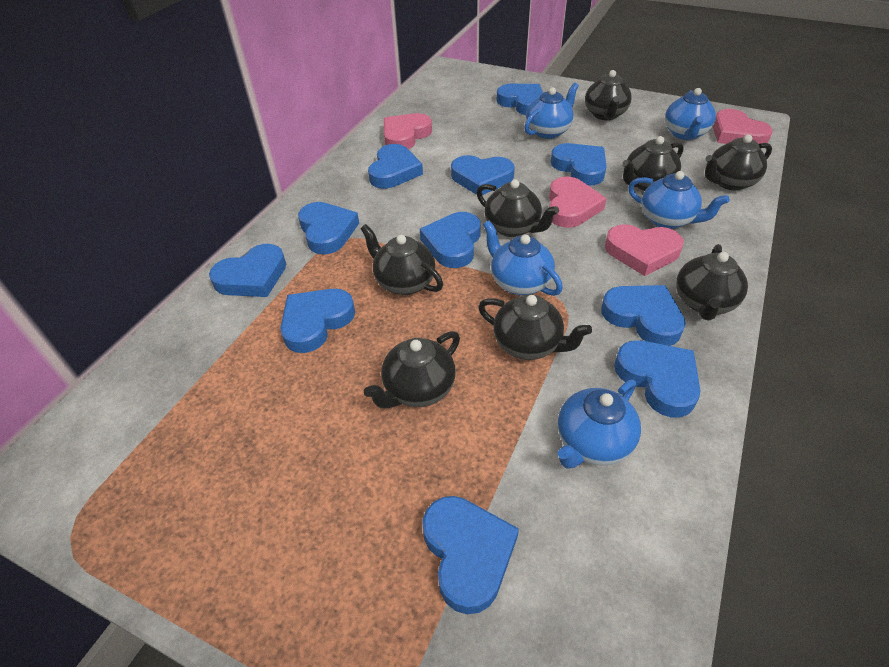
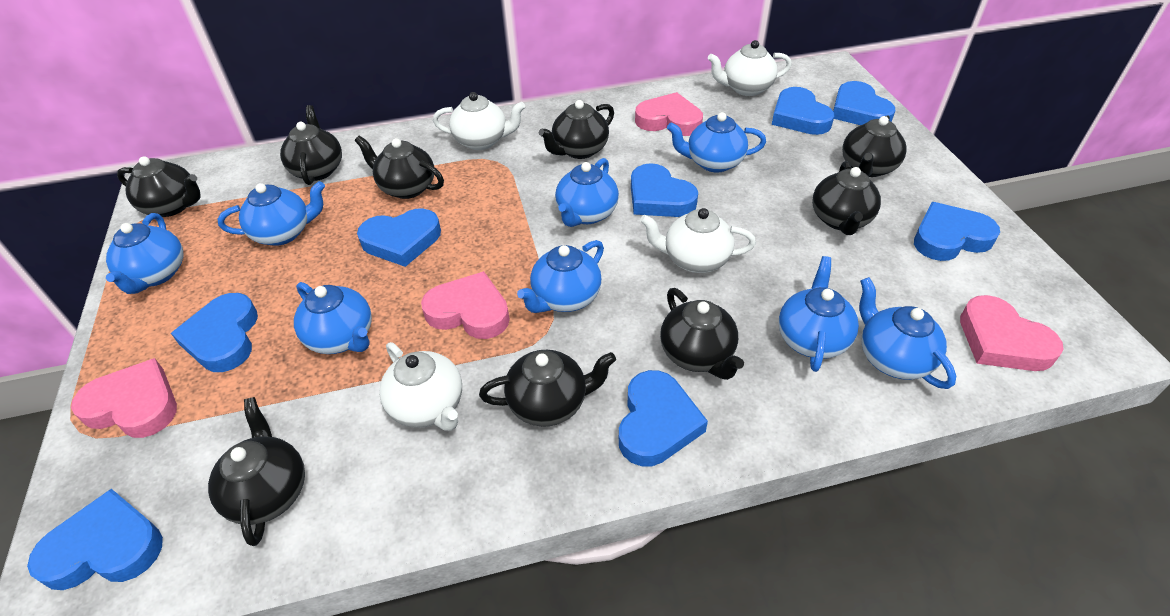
black teapot: 8 -> 9
blue heart: 11 -> 8
blue teapot: 5 -> 8
white teapot: 0 -> 4

